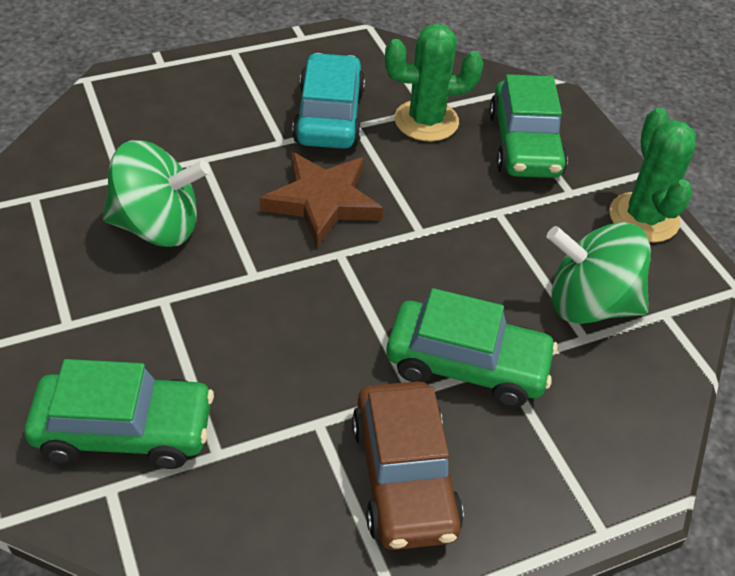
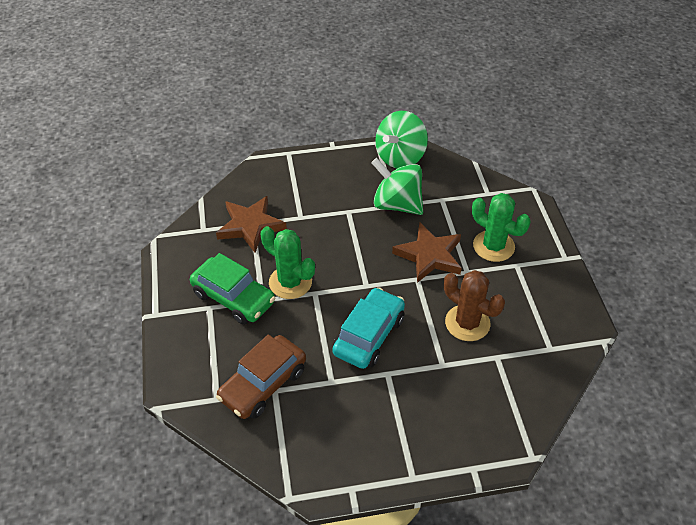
brown cactus: 0 -> 1
brown star: 1 -> 2
green car: 3 -> 1

